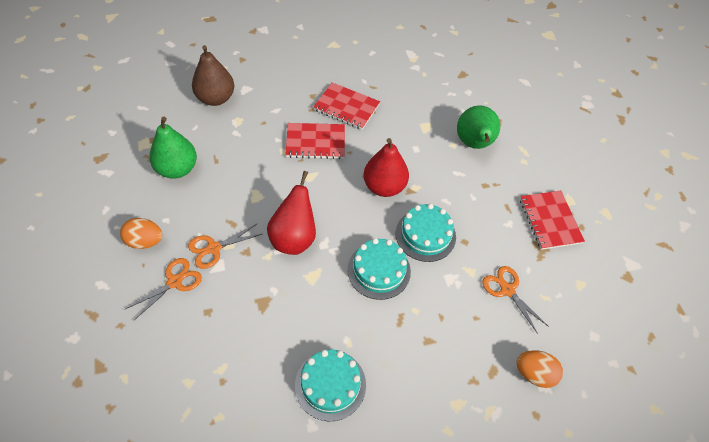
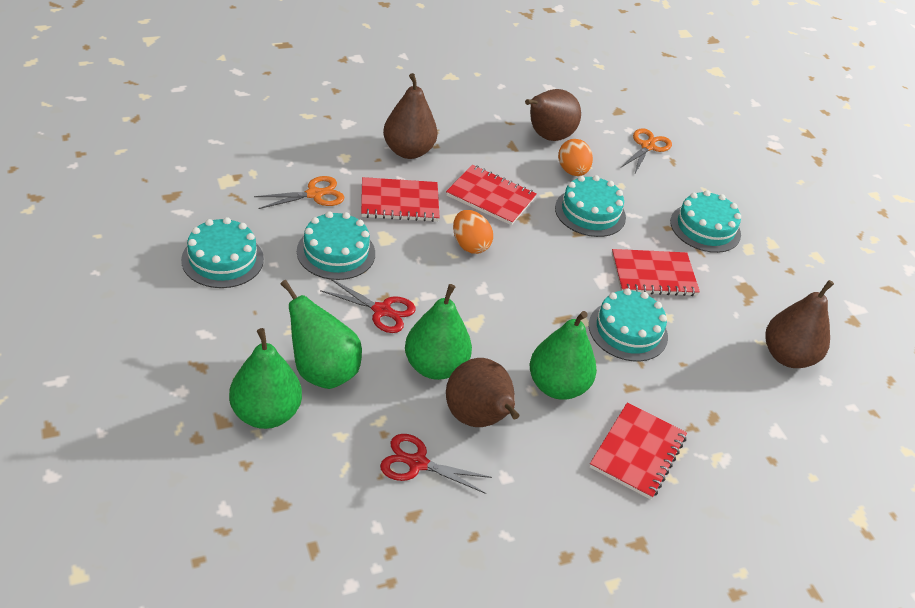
brown pear: 1 -> 4
green pear: 2 -> 4
orange scissors: 3 -> 2
red notebook: 3 -> 4
red pear: 2 -> 0
red scissors: 0 -> 2
turquoise cake: 3 -> 5

